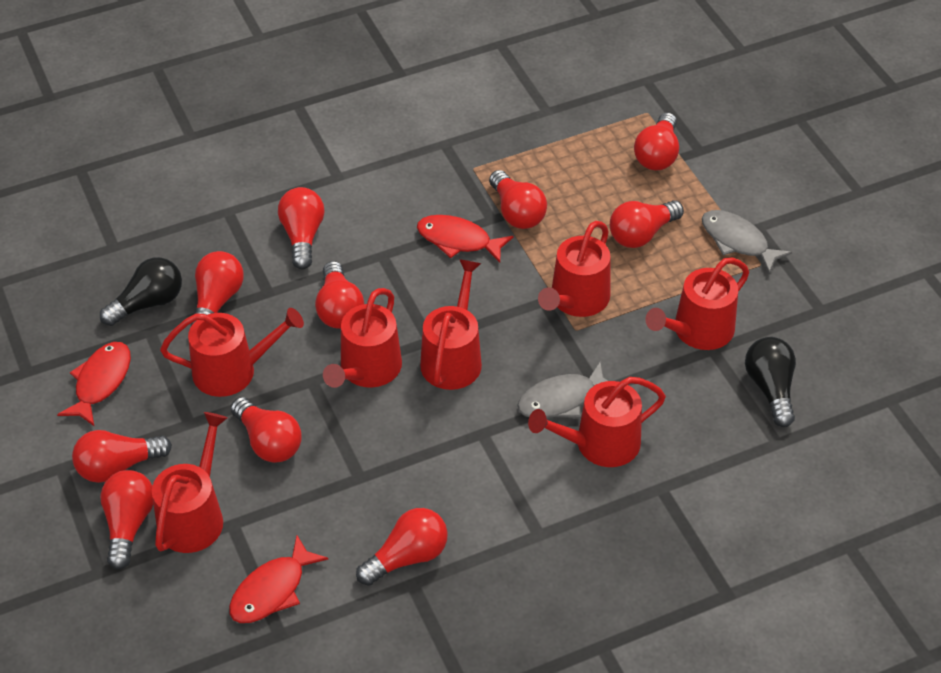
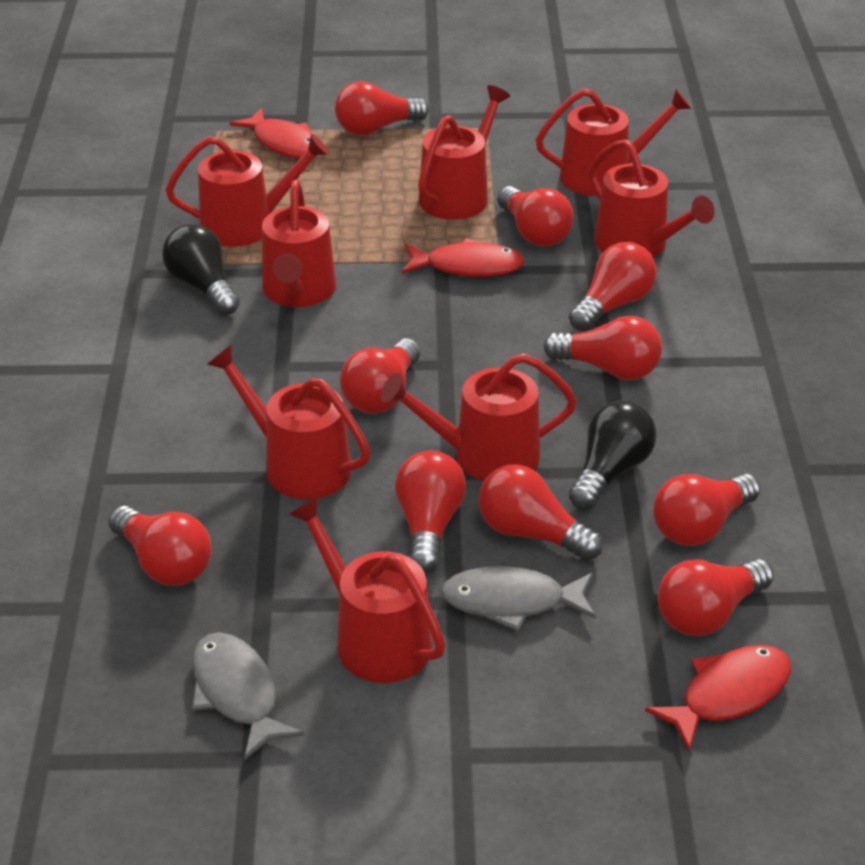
red watering can: 7 -> 8

